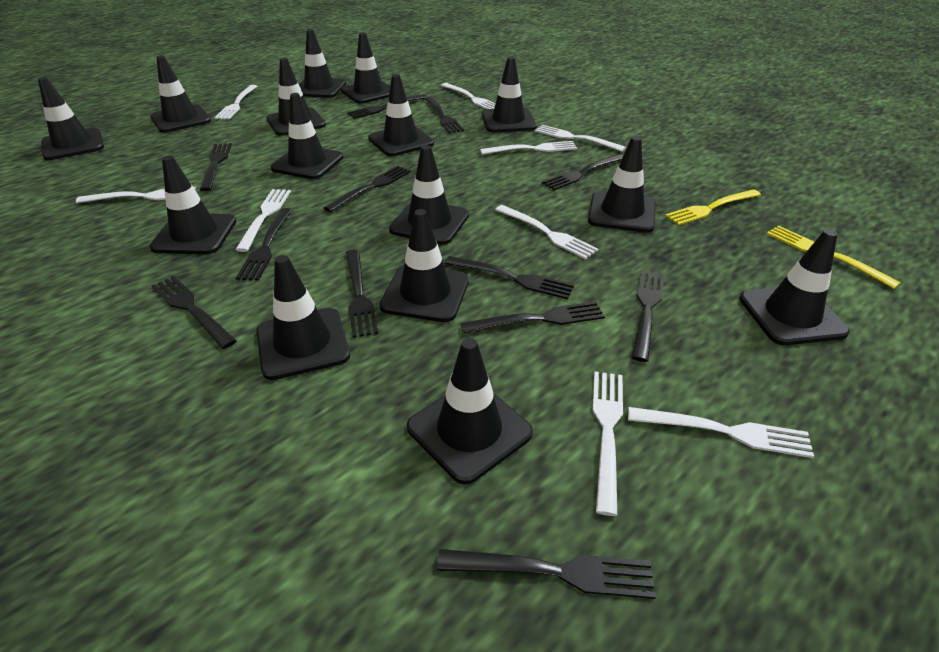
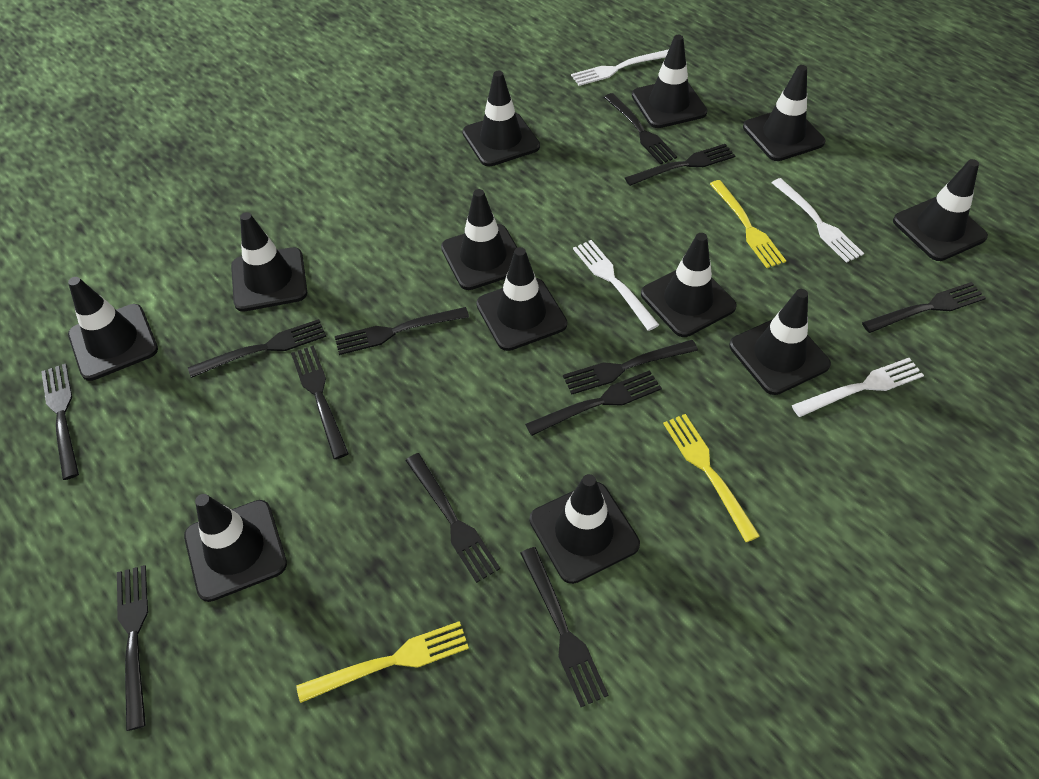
black traffic cone: 15 -> 12
white fork: 9 -> 4
yellow fork: 2 -> 3

